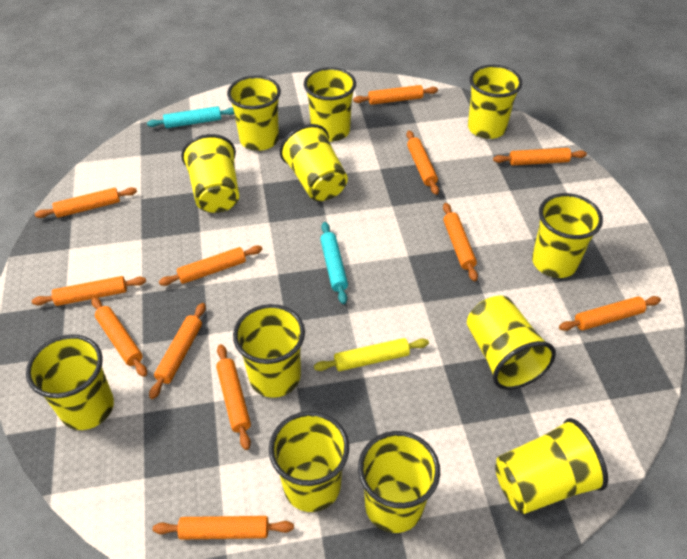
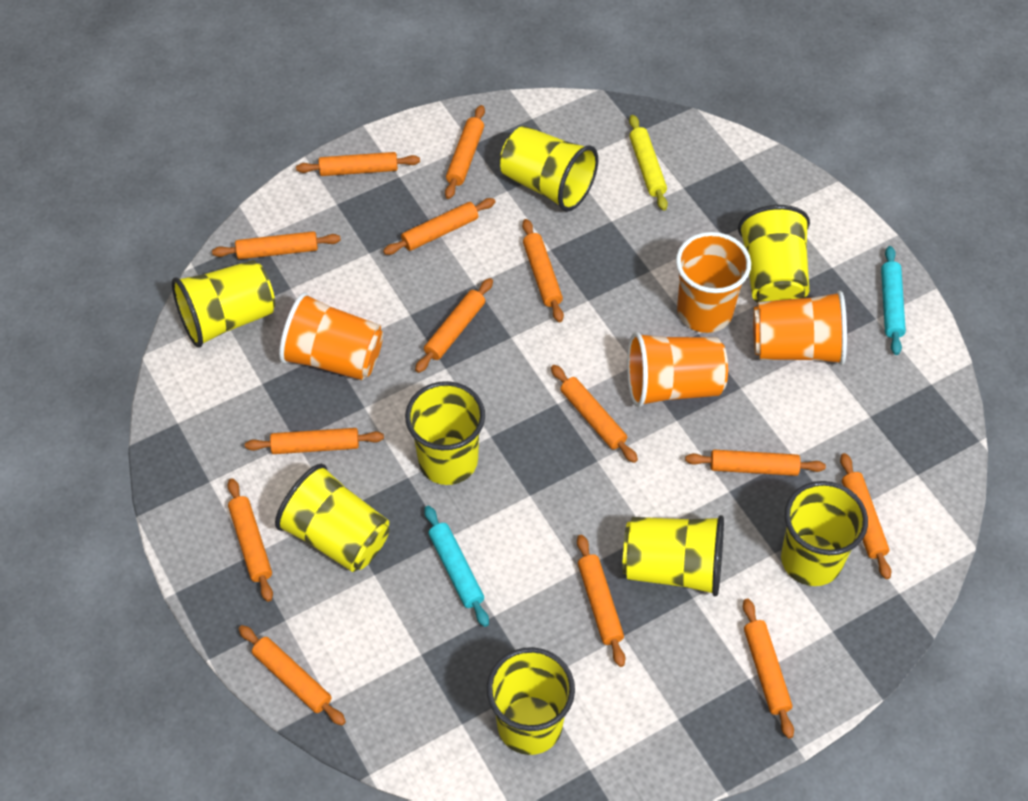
orange cup: 0 -> 4
orange rolling pin: 12 -> 14
yellow cup: 12 -> 8

